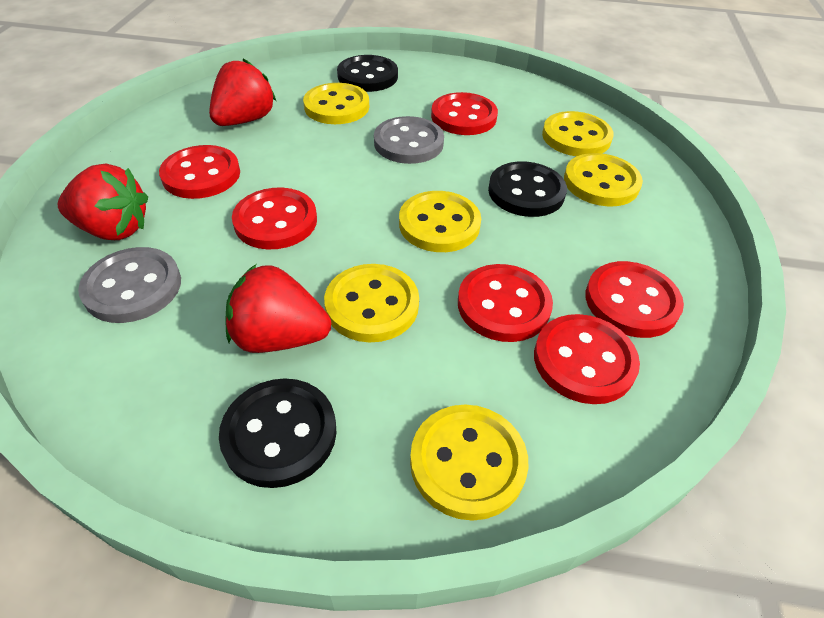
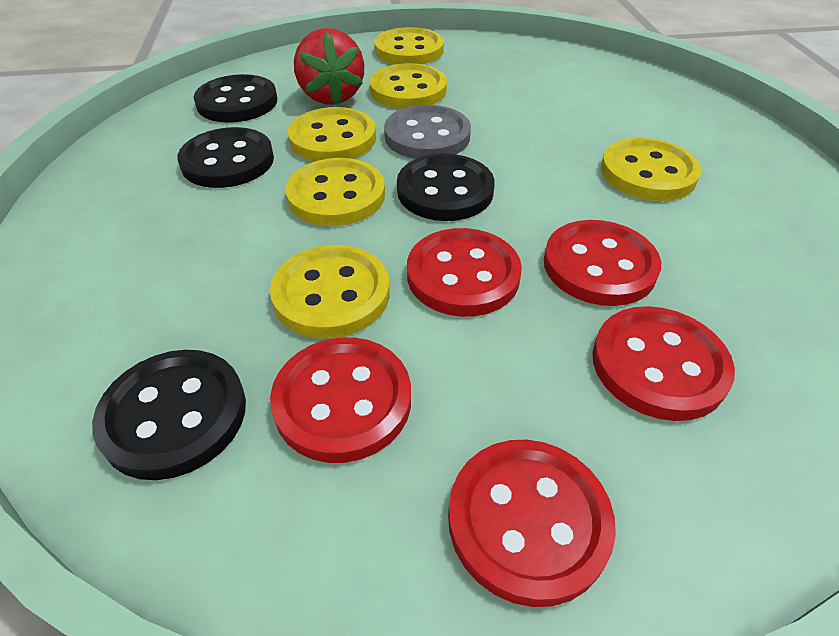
black button: 3 -> 4
grey button: 2 -> 1
red button: 6 -> 5
red strawberry: 3 -> 1

